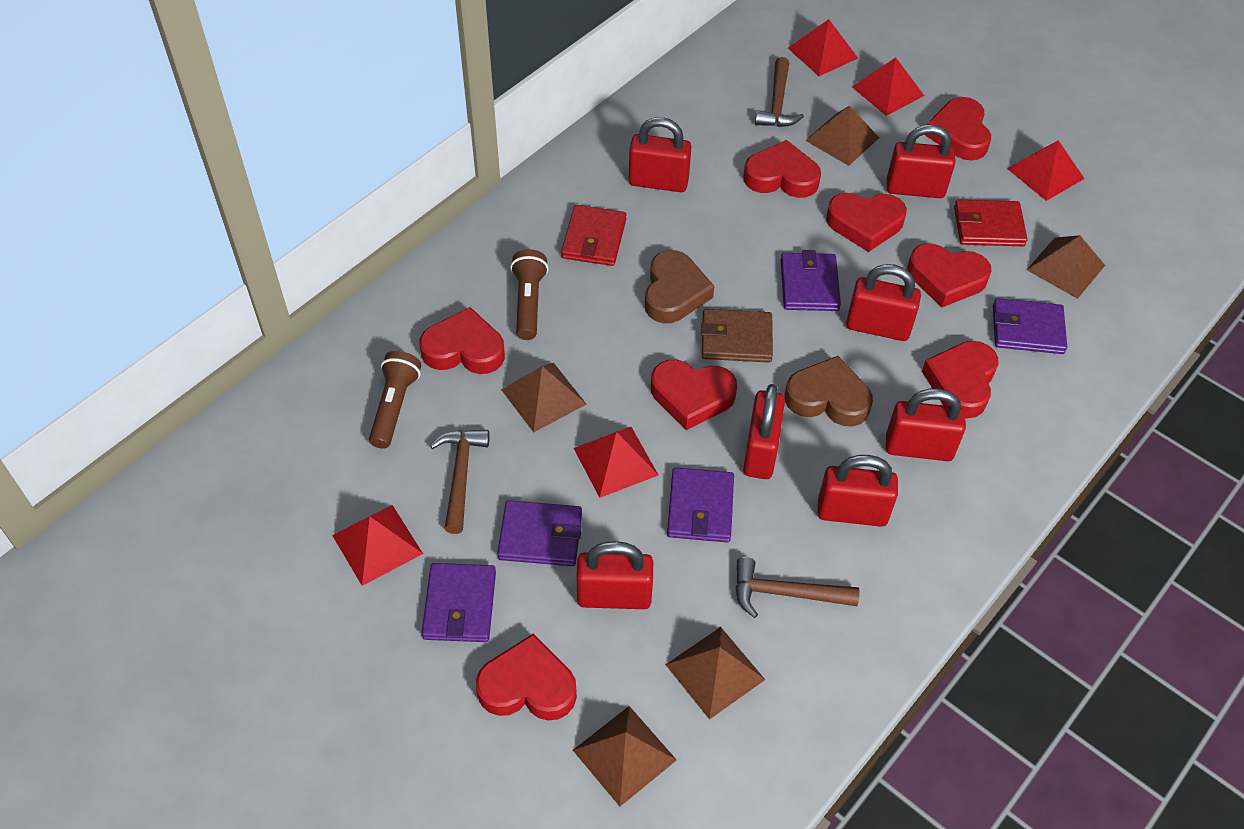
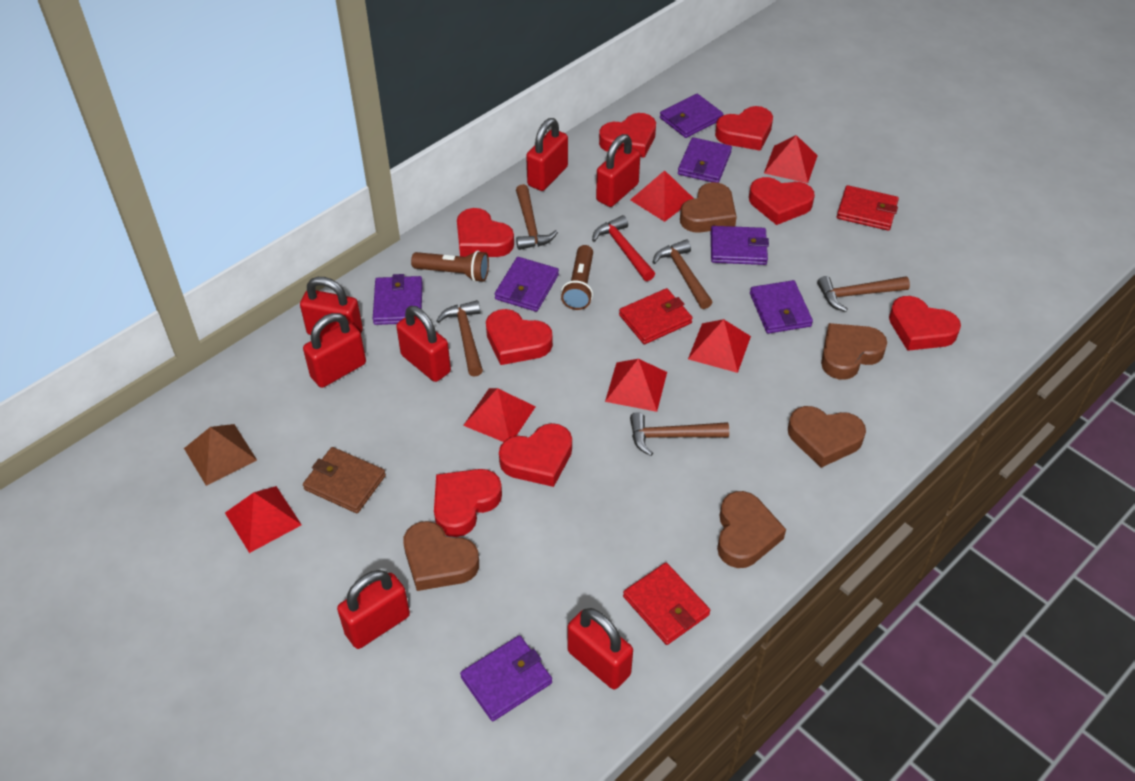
brown hammer: 3 -> 5
brown heart: 2 -> 5
brown pyramid: 5 -> 1
purple wallet: 5 -> 7
red hammer: 0 -> 1
red pyramid: 5 -> 6
red wallet: 2 -> 3

